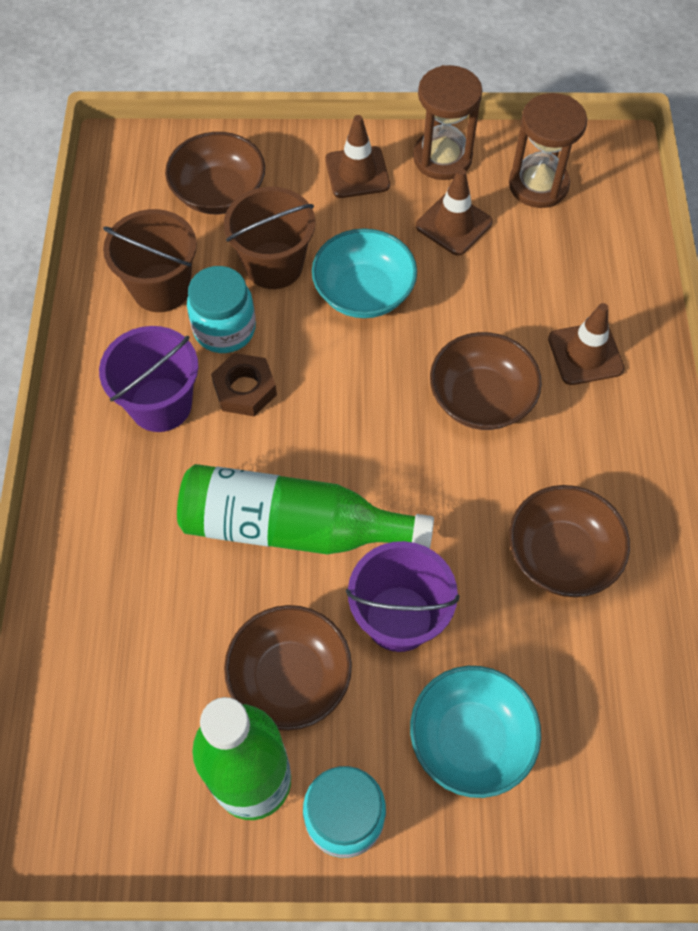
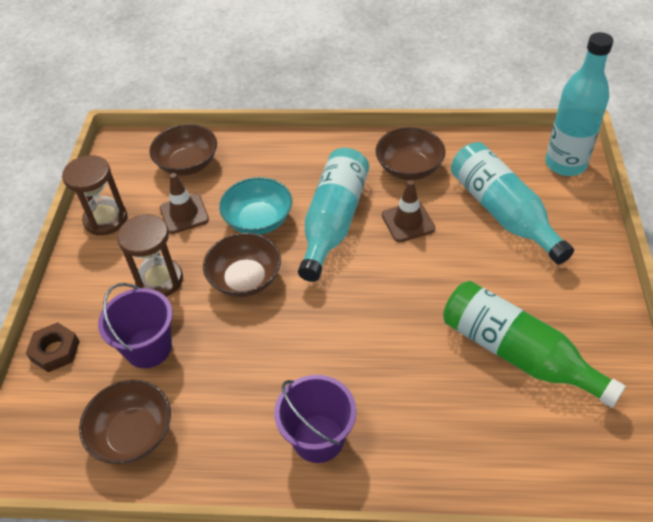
brown bucket: 2 -> 0
brown traffic cone: 3 -> 2
green bottle: 2 -> 1
turquoise bottle: 0 -> 3
turquoise bowl: 2 -> 1
turquoise jar: 2 -> 0

